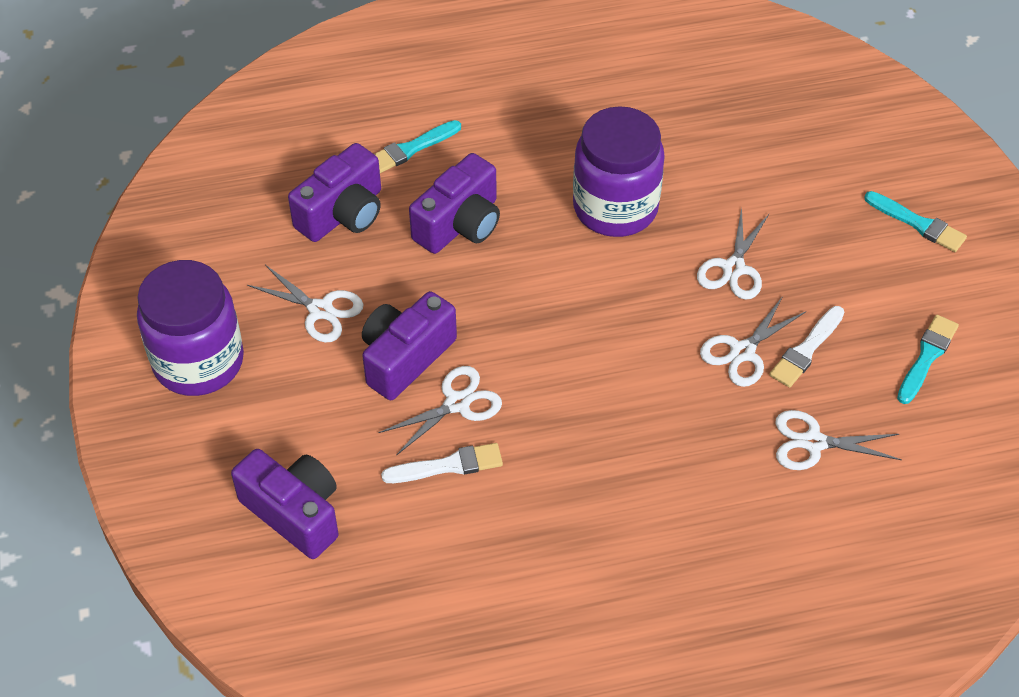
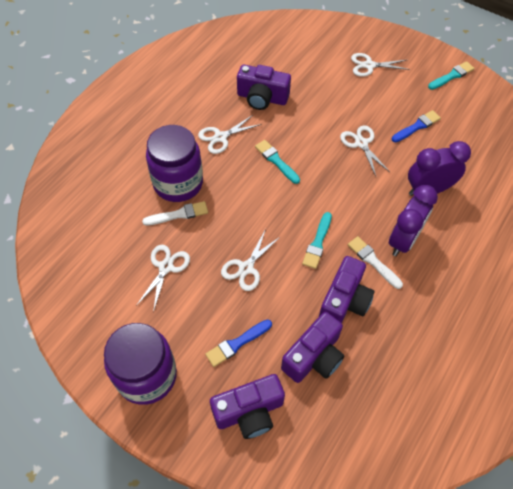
blue brush: 0 -> 2
purple clock: 0 -> 2

